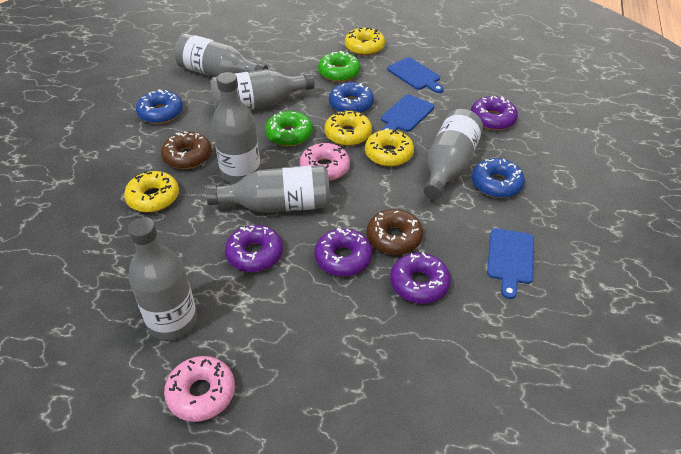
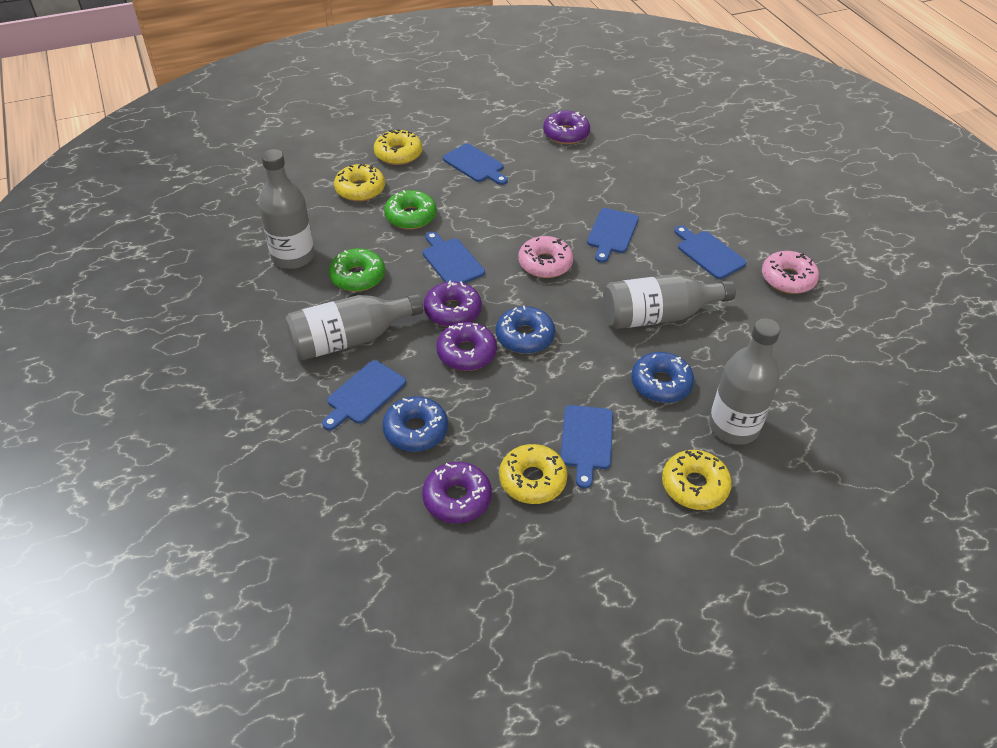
blue cutting board: 3 -> 6
brown donut: 2 -> 0
grey bottle: 6 -> 4

